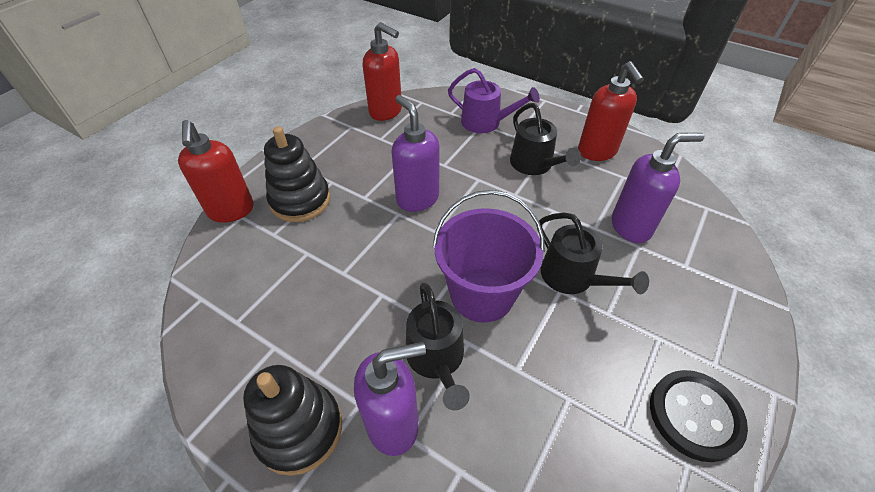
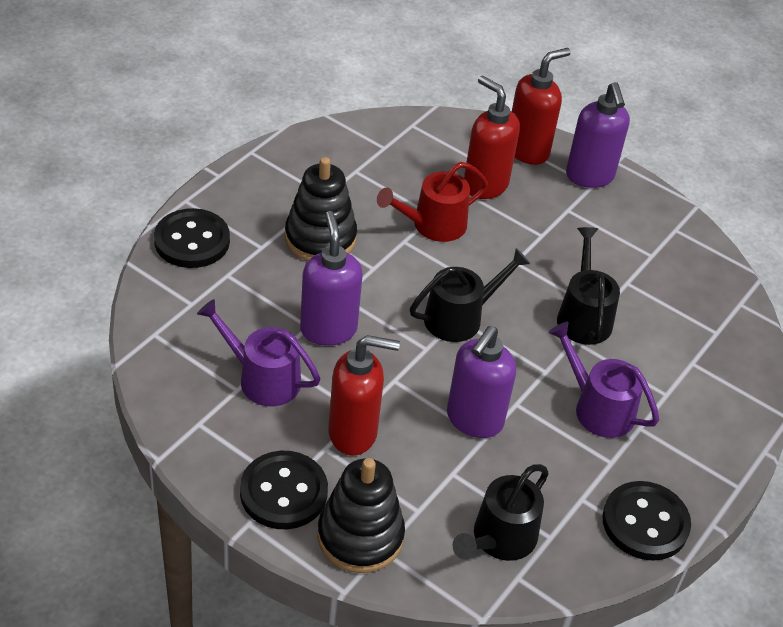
black button: 1 -> 3
purple bucket: 1 -> 0
purple watering can: 1 -> 2
red watering can: 0 -> 1

